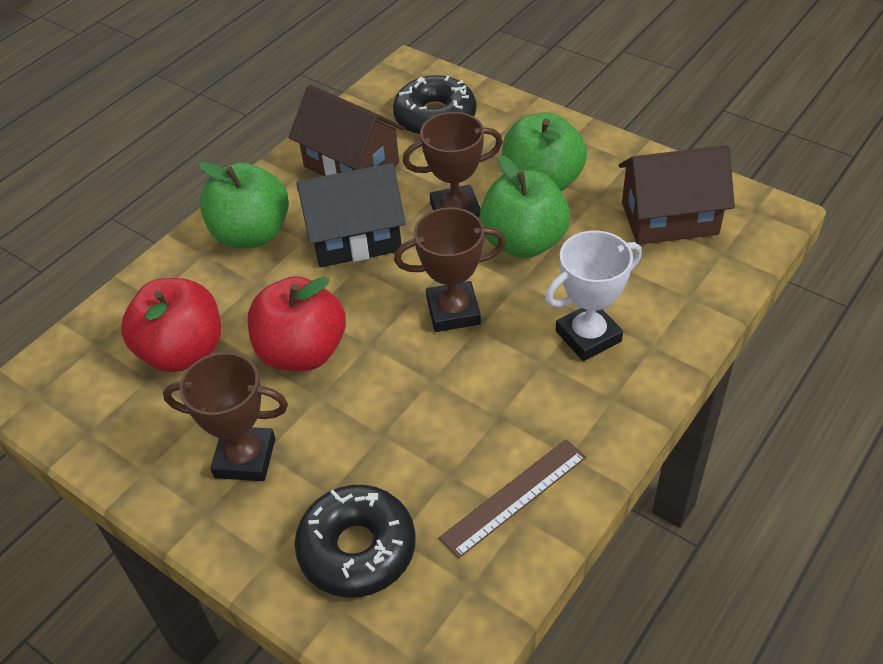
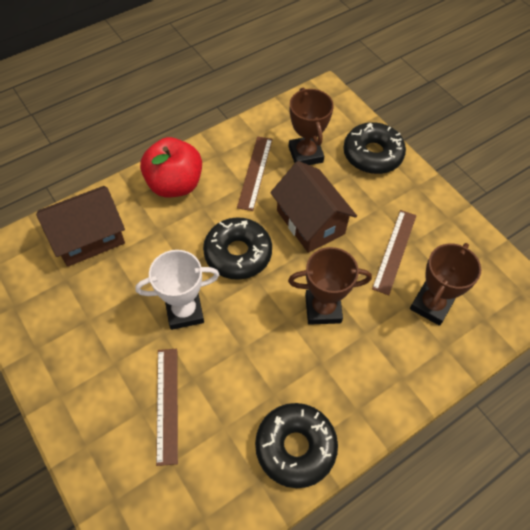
black donut: 2 -> 3
black house: 1 -> 0
brown ruler: 1 -> 3
green apple: 3 -> 0
red apple: 2 -> 1

